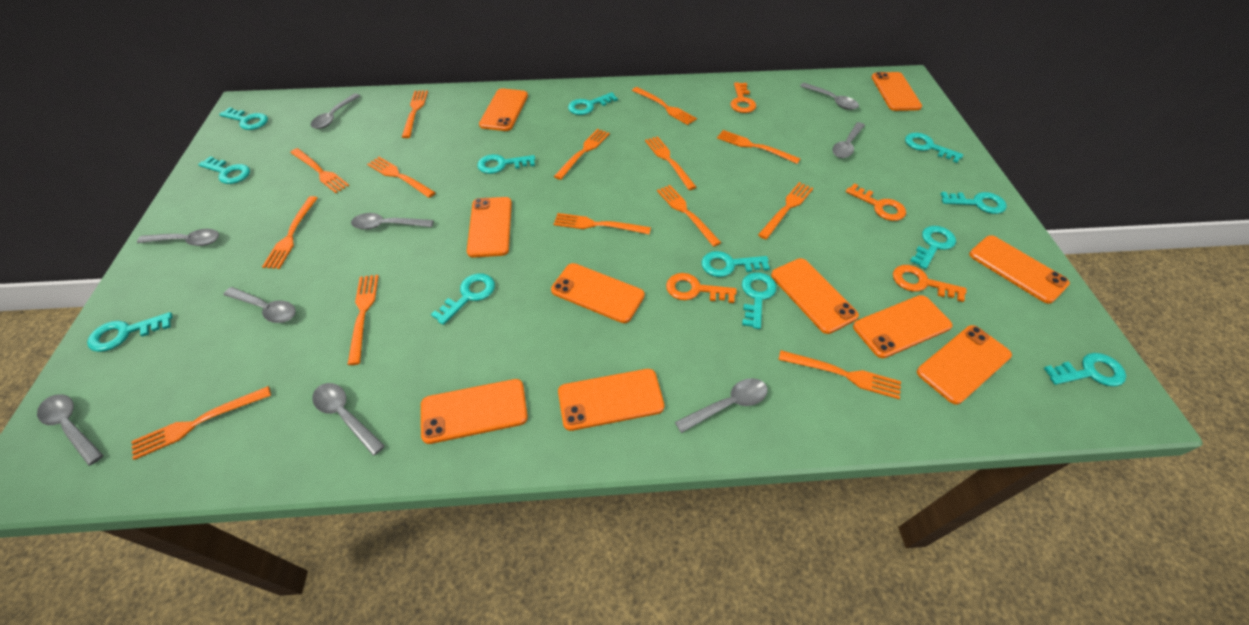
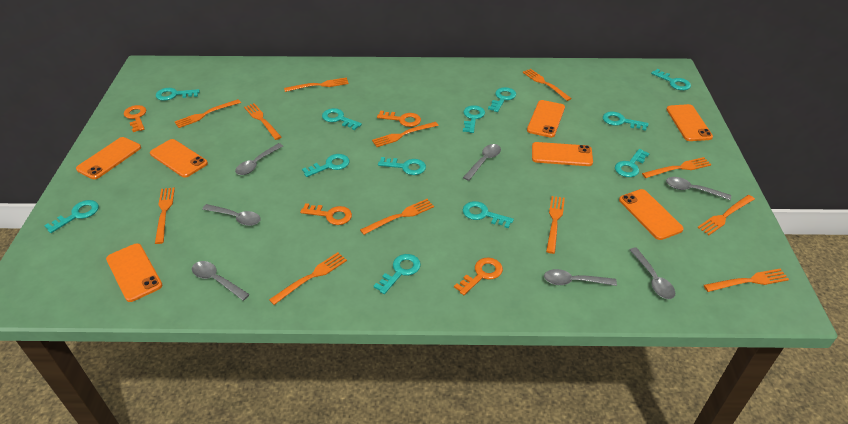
grey spoon: 9 -> 7
orange fork: 14 -> 12
orange phone: 10 -> 7

